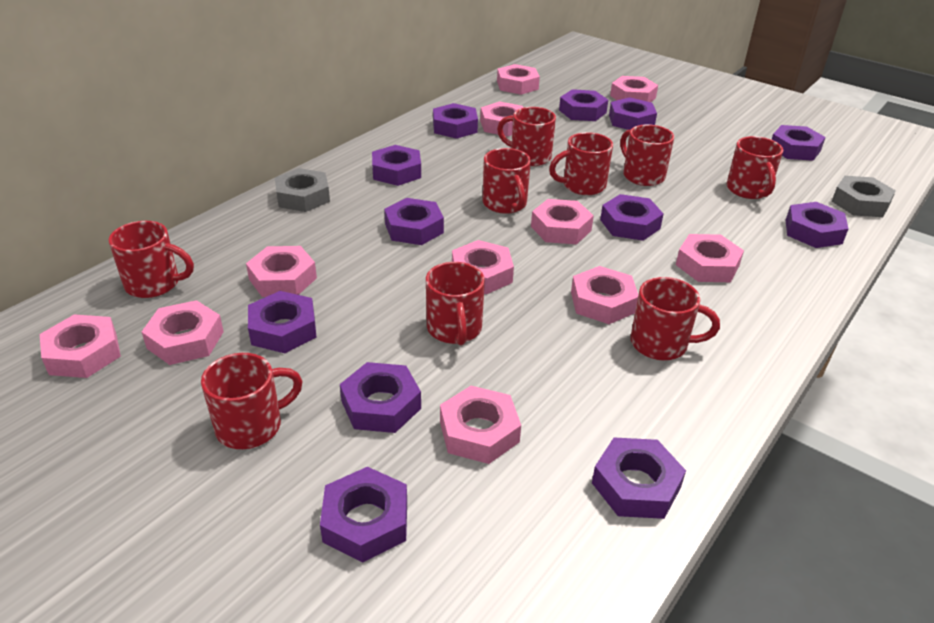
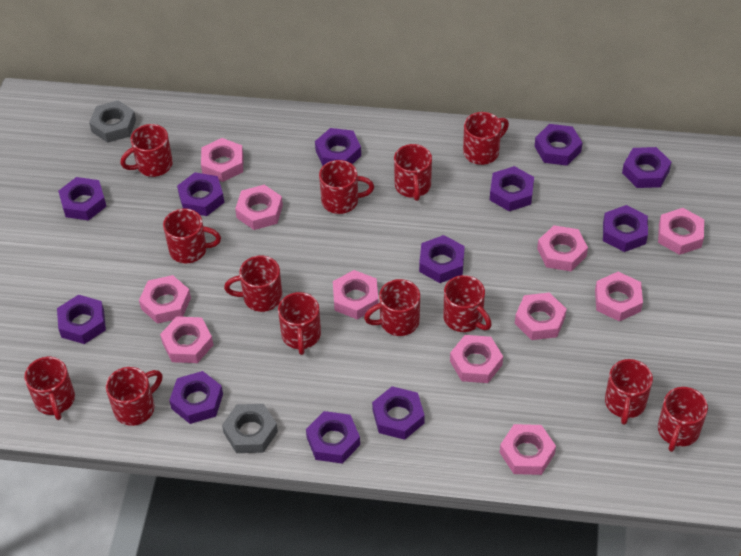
red mug: 9 -> 13

